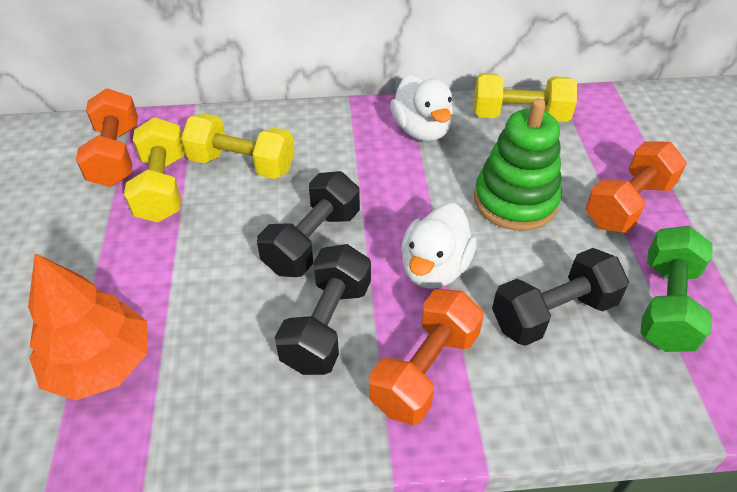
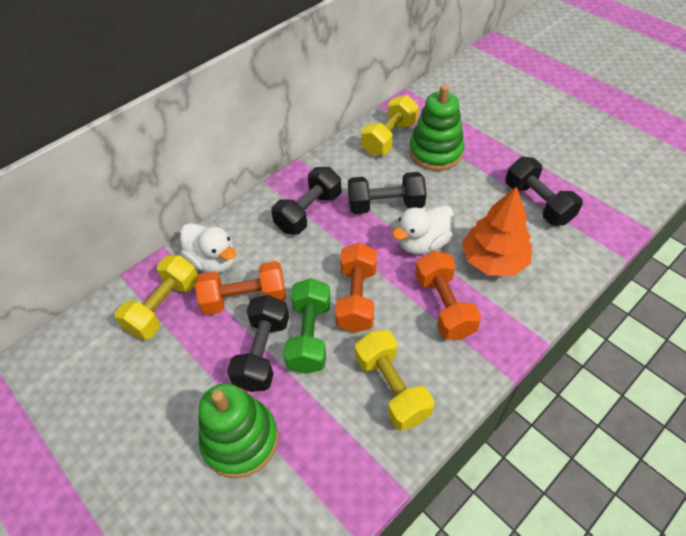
black dumbbell: 3 -> 4
green stacking toy: 1 -> 2

